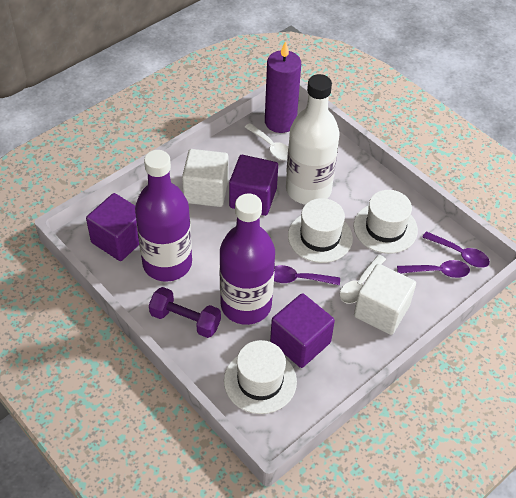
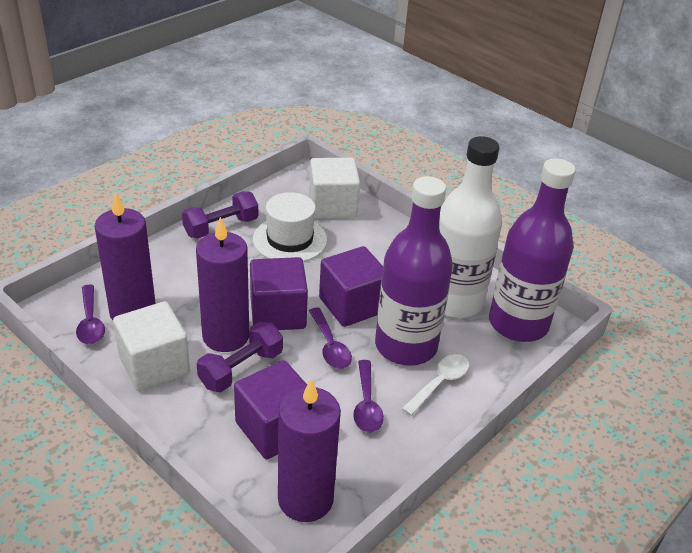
purple candle: 1 -> 3
purple dumbbell: 1 -> 2
white hat: 3 -> 1
white spoon: 2 -> 1

